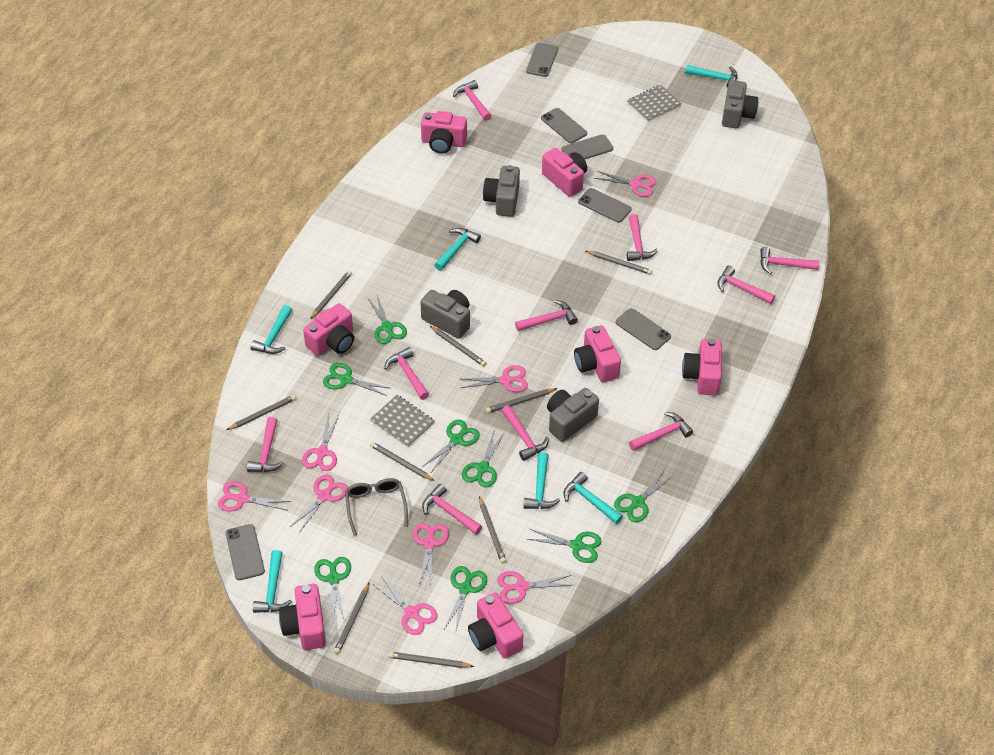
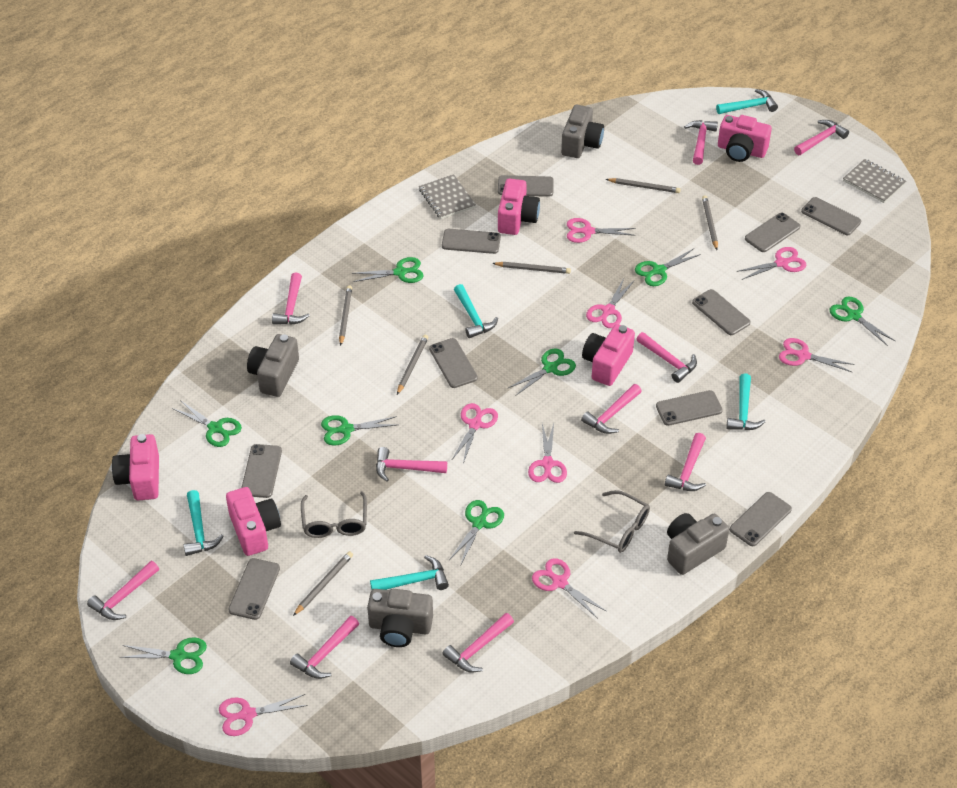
grey glasses: 1 -> 2
grey pencil: 9 -> 6
grey phone: 6 -> 10
pink camera: 7 -> 5
turquoise hammer: 6 -> 5

